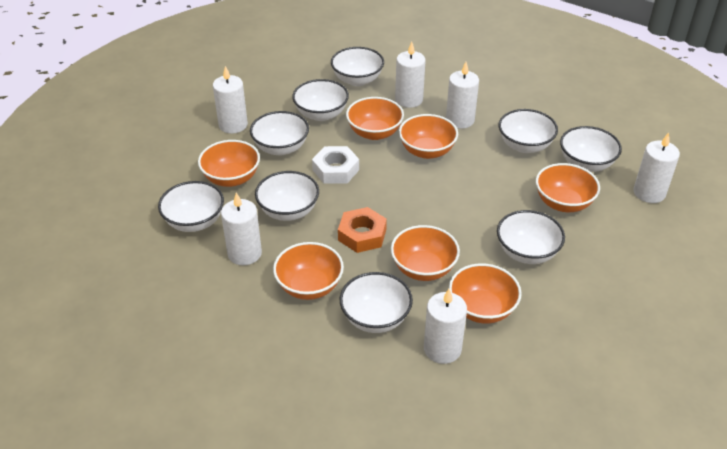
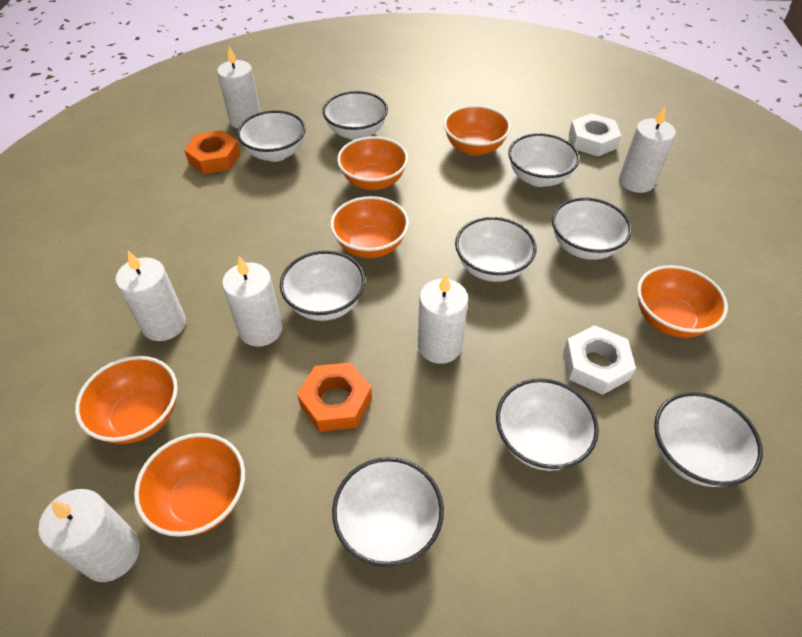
orange bowl: 7 -> 6
orange nut: 1 -> 2
white nut: 1 -> 2

